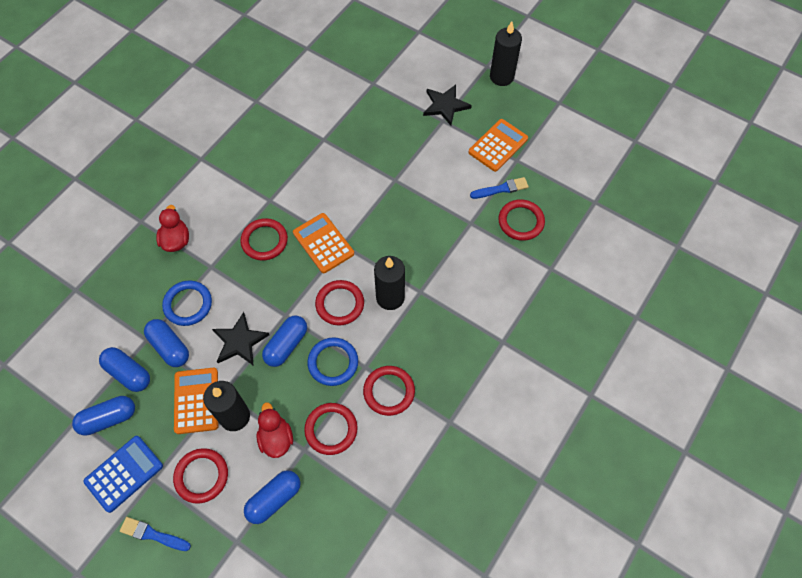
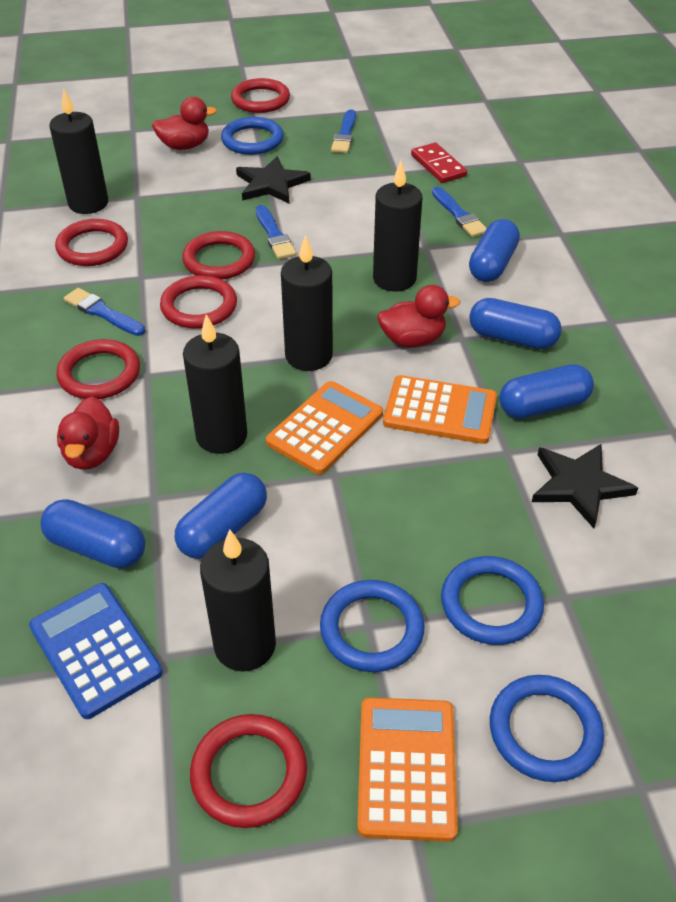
black candle: 3 -> 5
blue brush: 2 -> 4
blue ring: 2 -> 4
red domino: 0 -> 1
red duck: 2 -> 3

